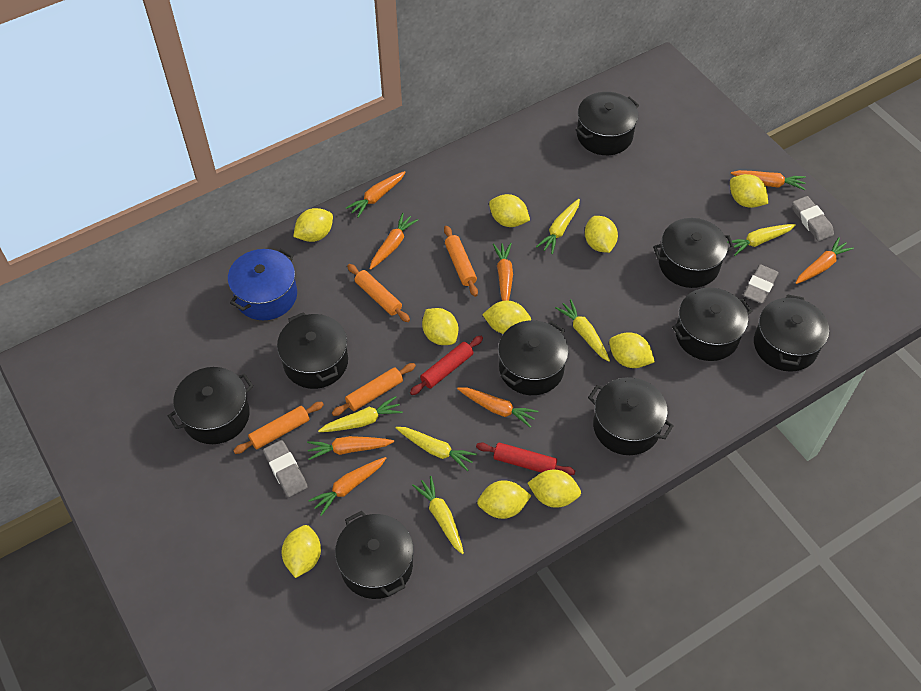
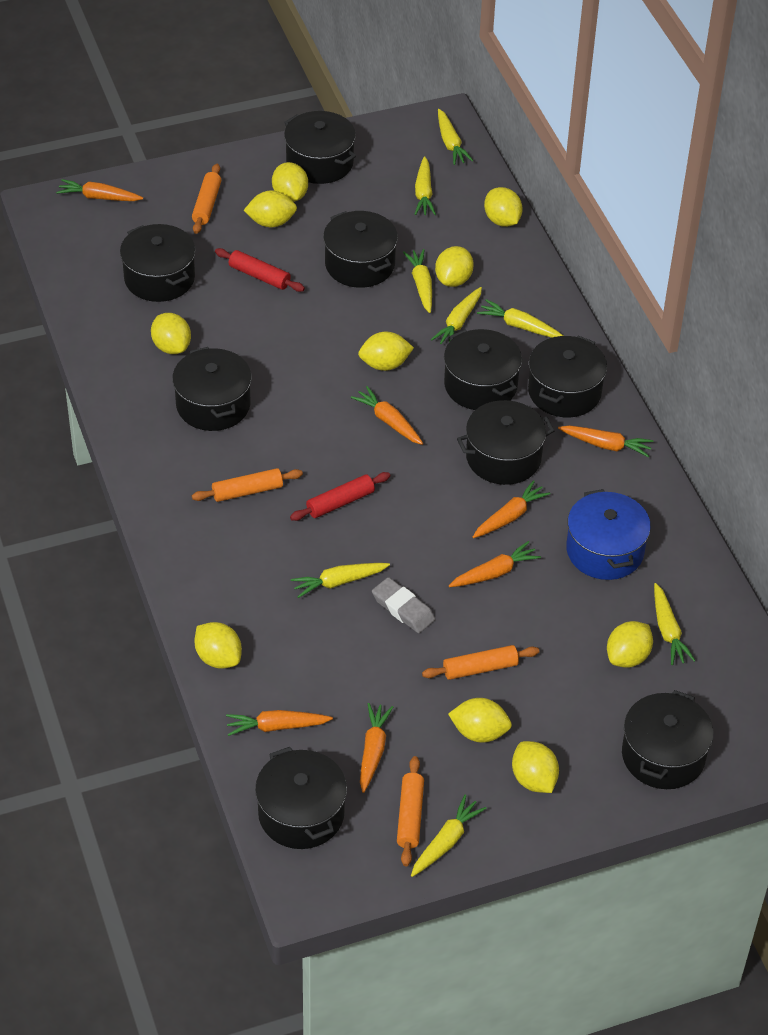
grey eraser: 3 -> 1
orange carrot: 8 -> 7
yellow carrot: 6 -> 8

